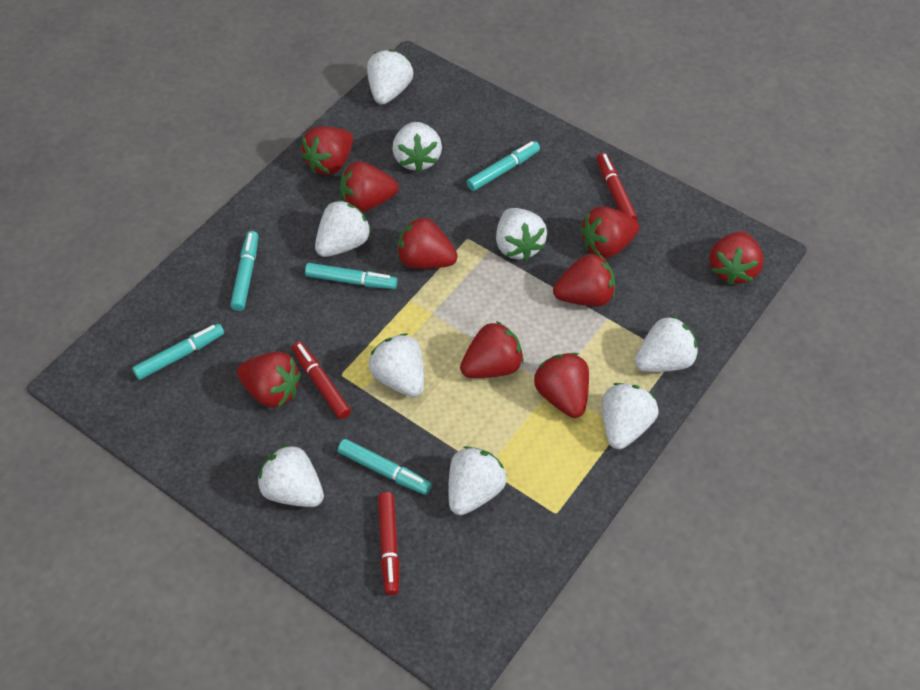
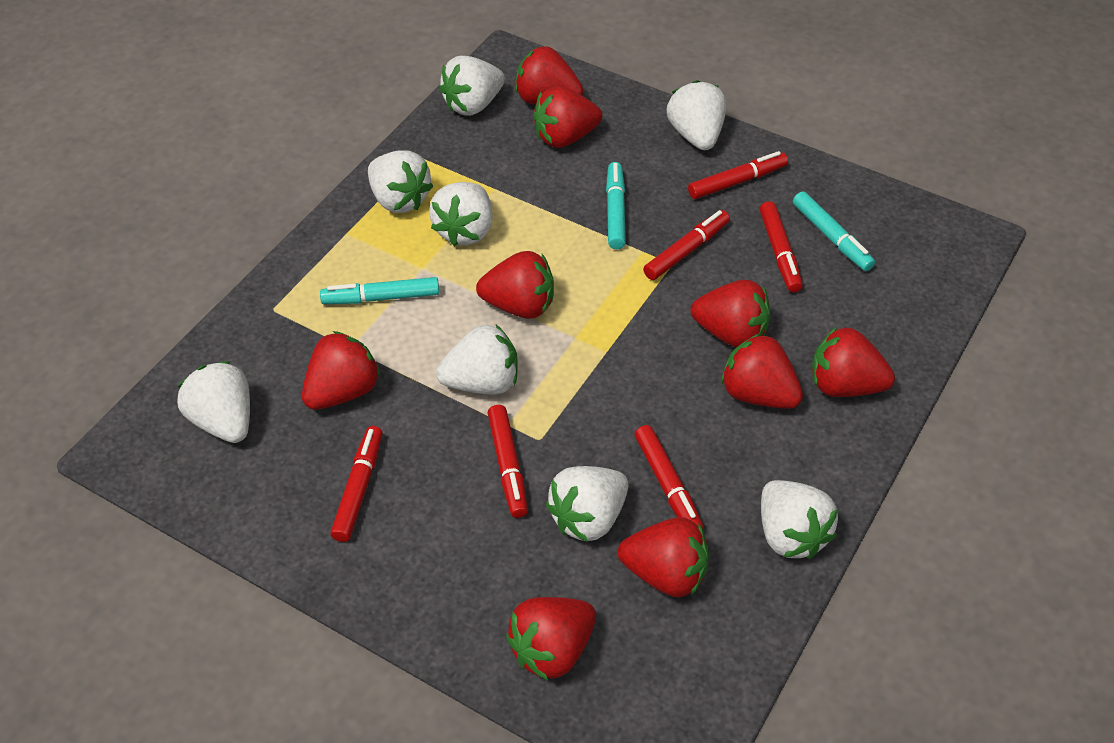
red marker: 3 -> 6
turquoise marker: 5 -> 3
white strawberry: 9 -> 8

